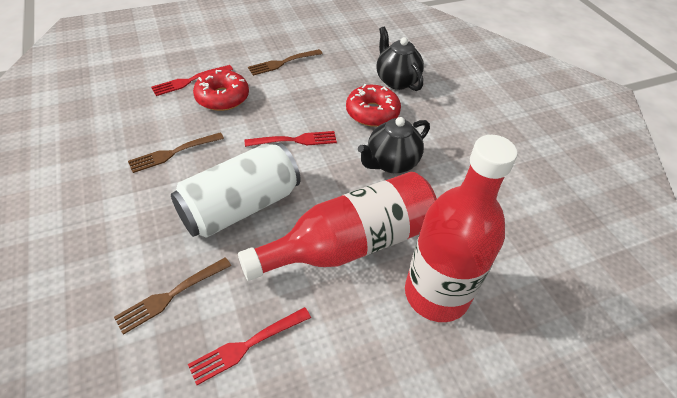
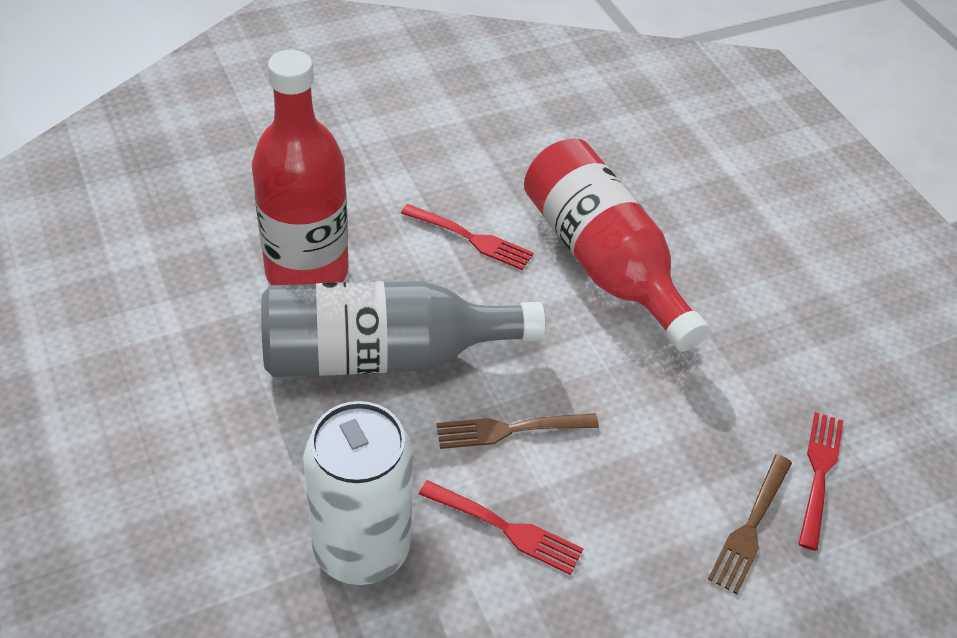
black teapot: 2 -> 0
brown fork: 3 -> 2
grey bottle: 0 -> 1
red donut: 2 -> 0

